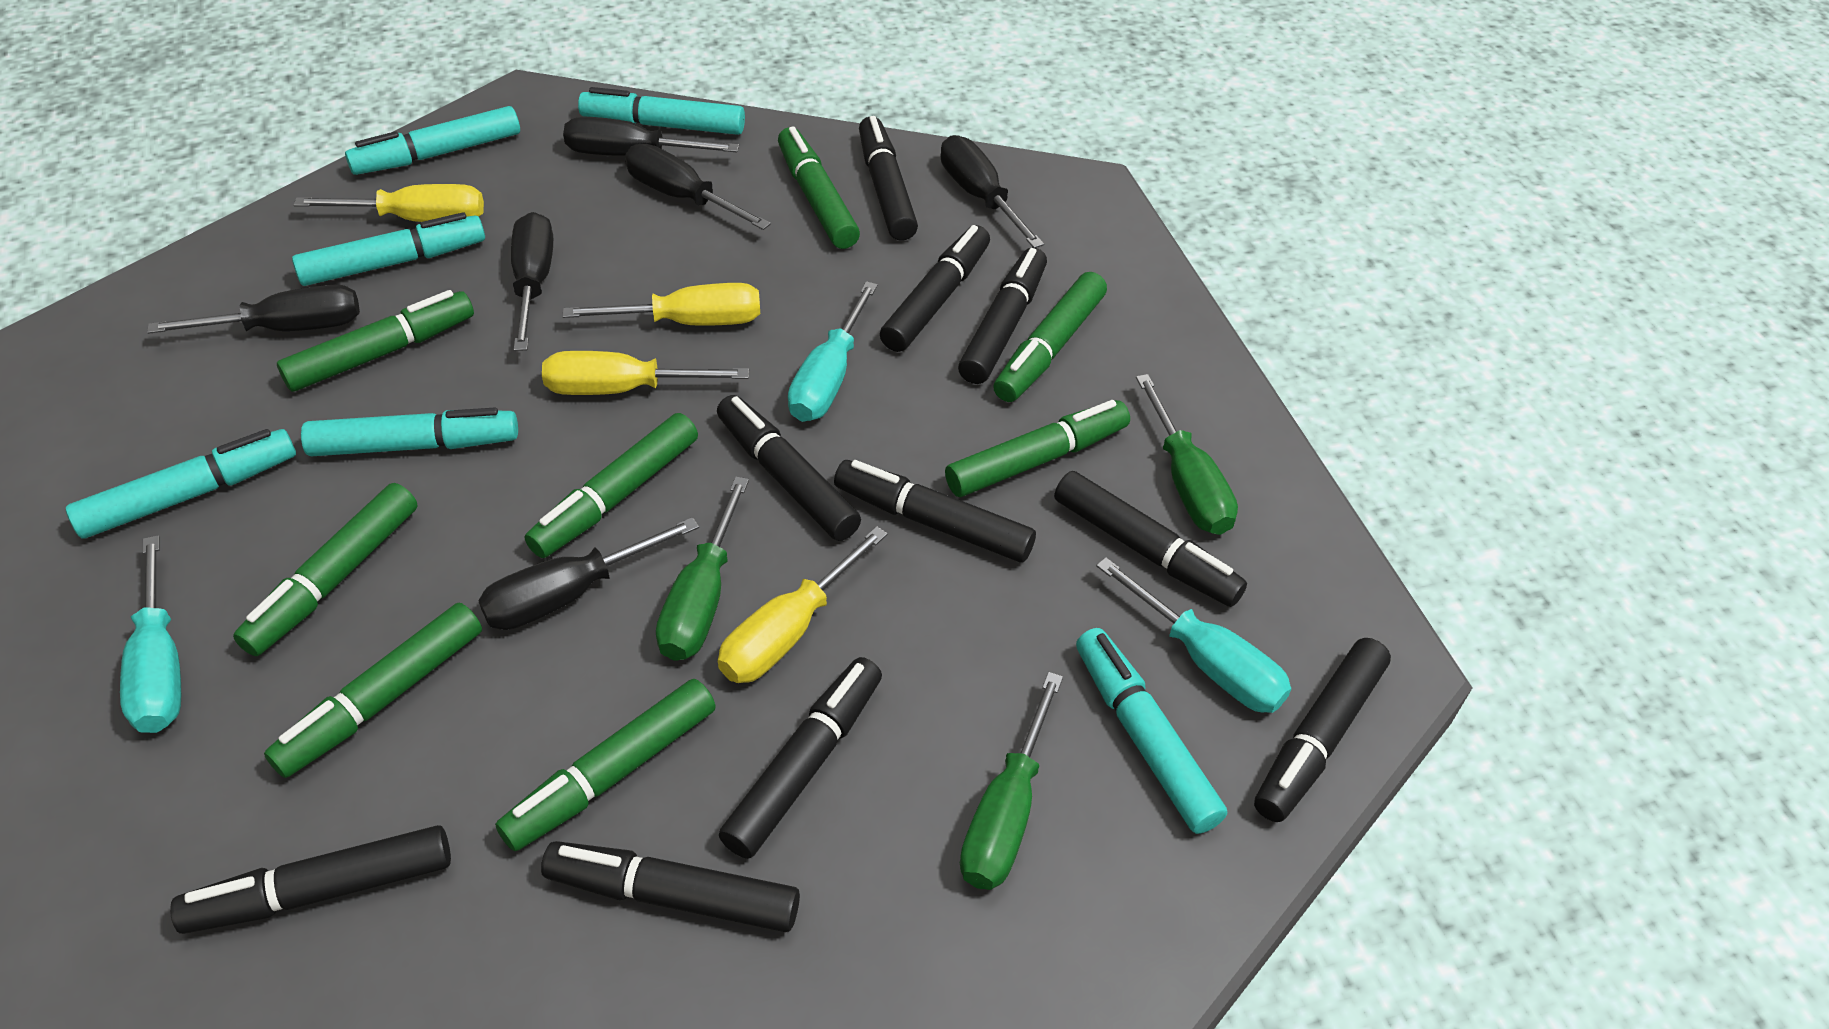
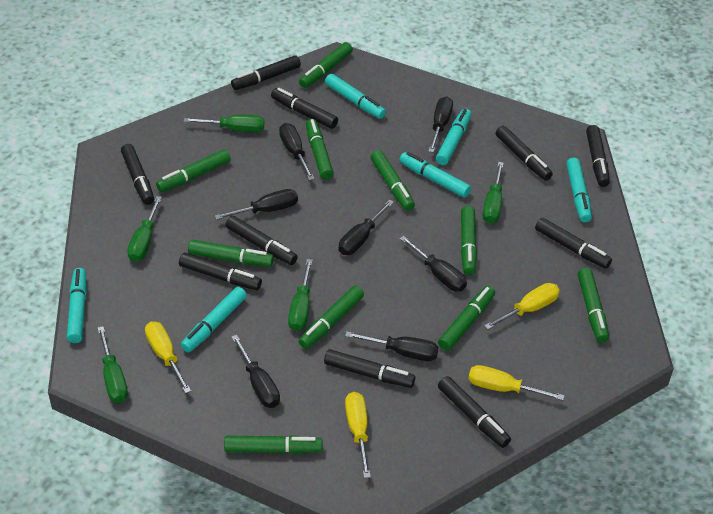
black screwdriver: 6 -> 7
green marker: 8 -> 10
green screwdriver: 3 -> 5
turquoise screwdriver: 3 -> 0

